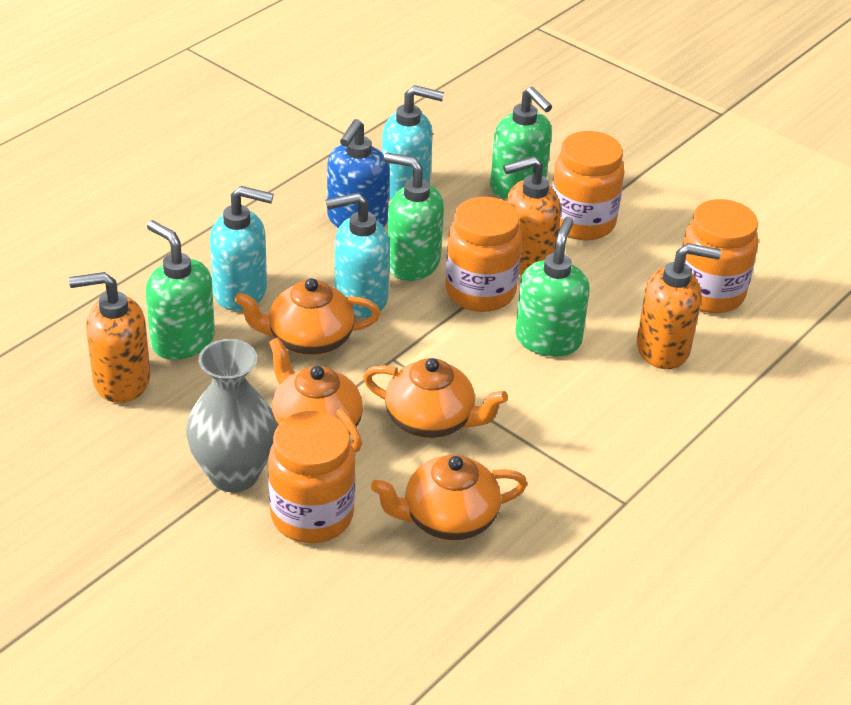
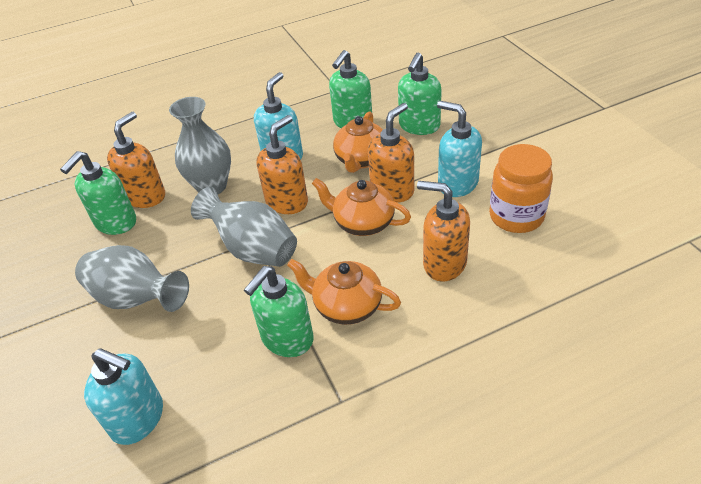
blue soap dispenser: 1 -> 0
grey vase: 1 -> 3
orange jar: 4 -> 1
orange soap dispenser: 3 -> 4
orange teapot: 4 -> 3

